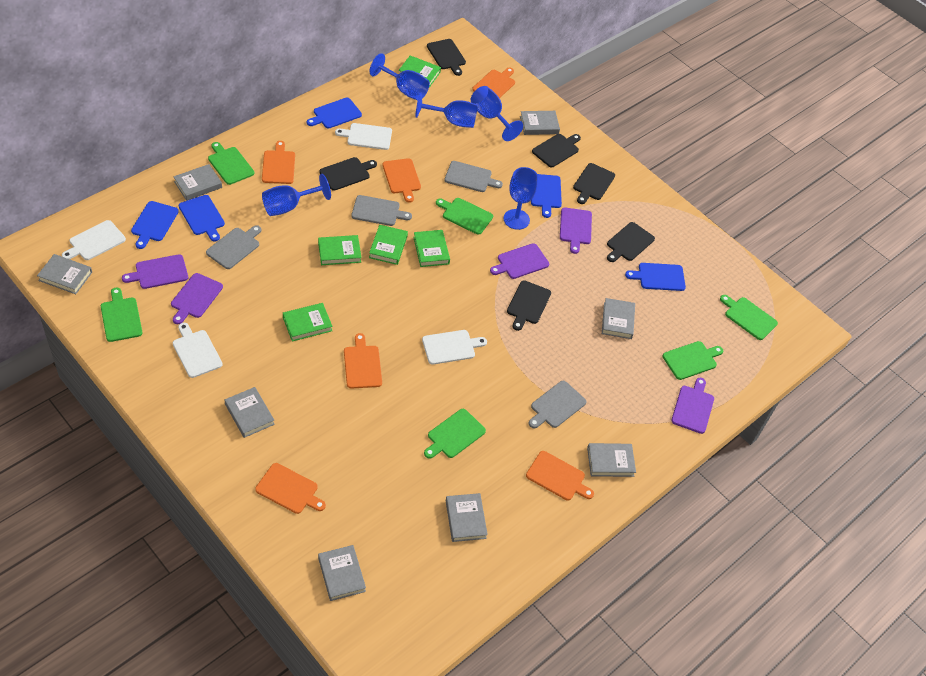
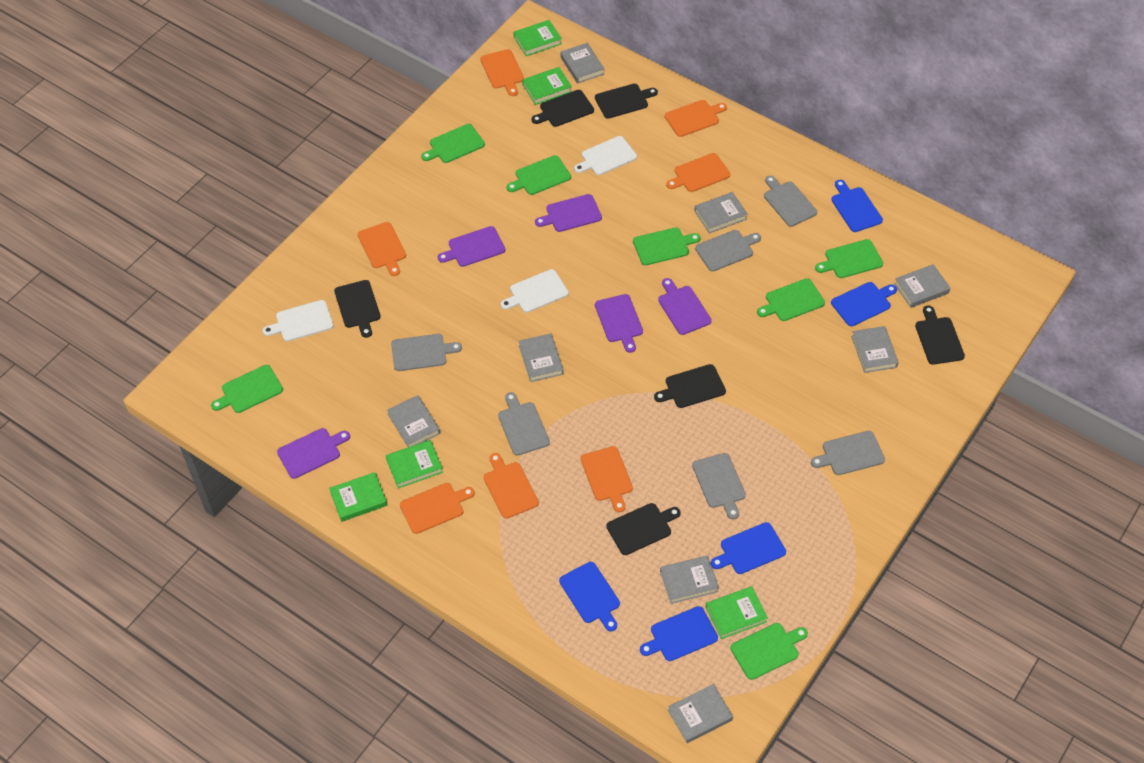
blue goblet: 5 -> 0
green cutting board: 6 -> 7
grey cutting board: 4 -> 6
orange cutting board: 6 -> 7
white cutting board: 4 -> 3

